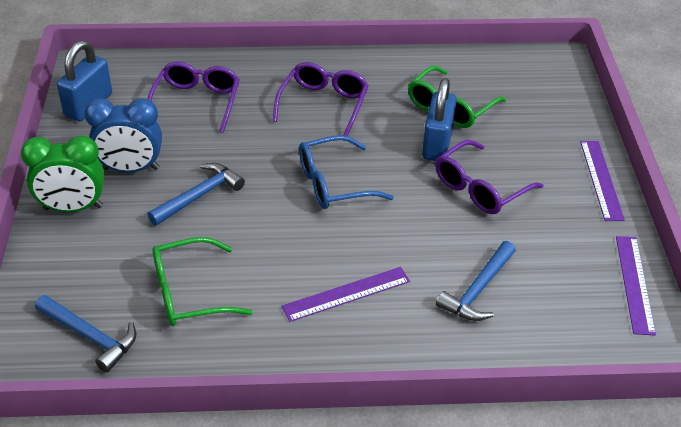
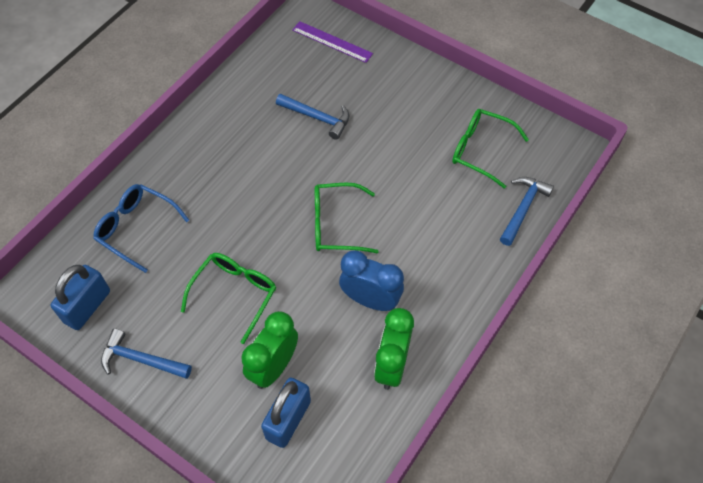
green clock: 1 -> 2
green glasses: 2 -> 3
purple glasses: 3 -> 0
purple ruler: 3 -> 1

